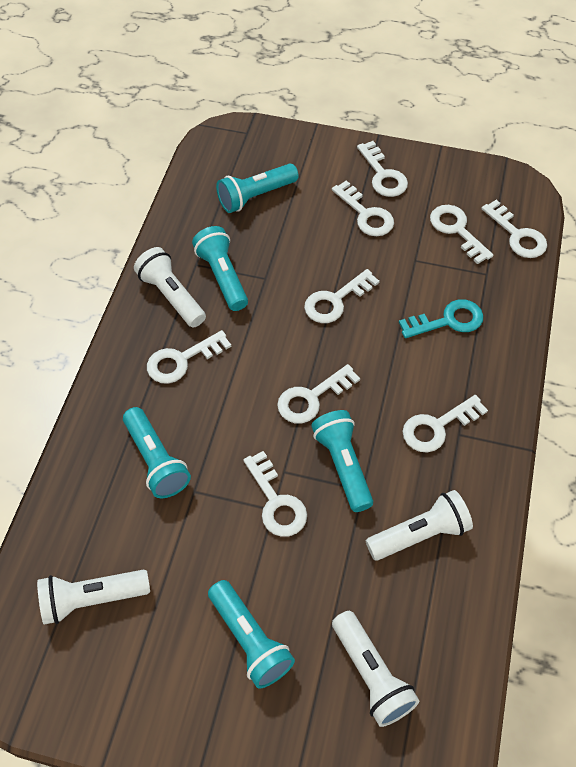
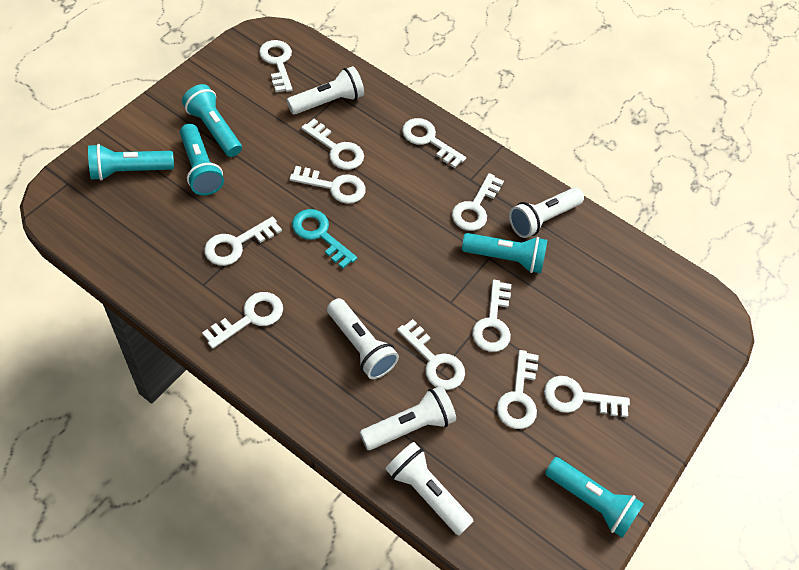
white flashlight: 4 -> 5
white key: 9 -> 11

